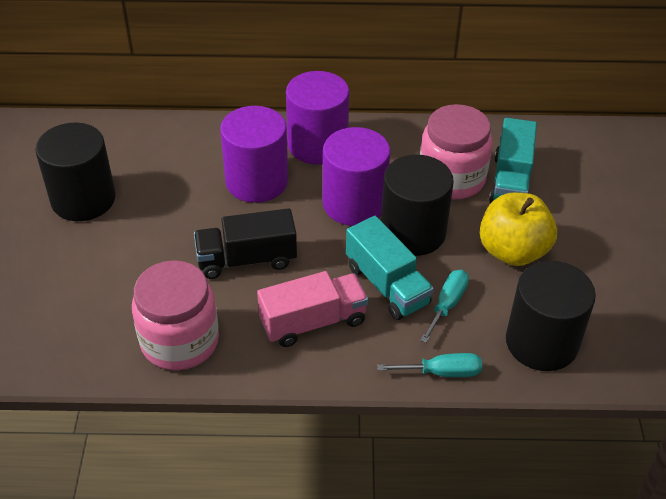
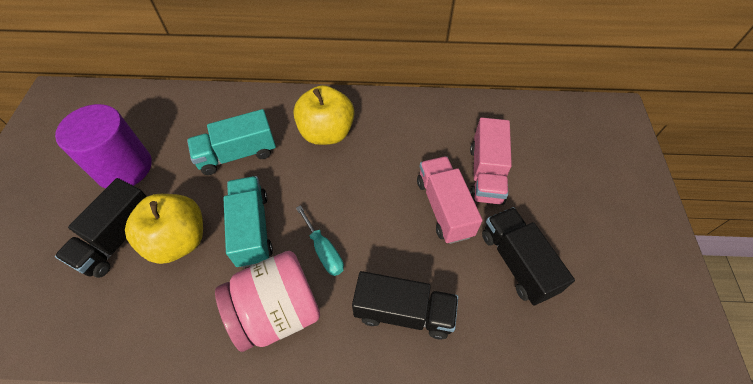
black cylinder: 3 -> 0
black truck: 1 -> 3
pink jar: 2 -> 1
pink truck: 1 -> 2
purple cylinder: 3 -> 1
turquoise screwdriver: 2 -> 1
yellow apple: 1 -> 2

